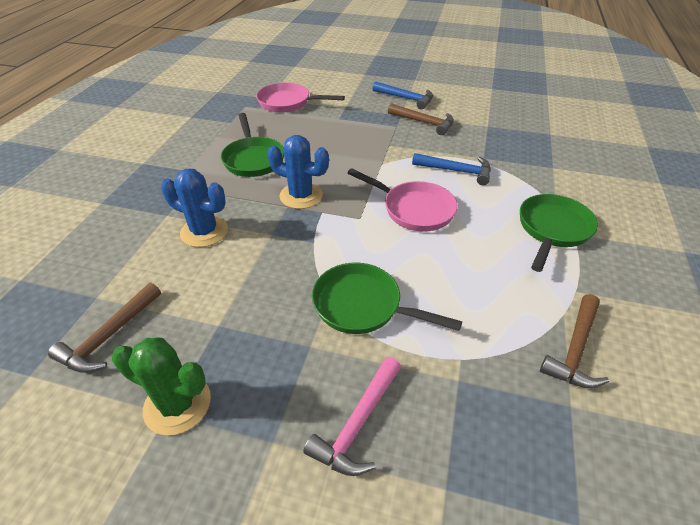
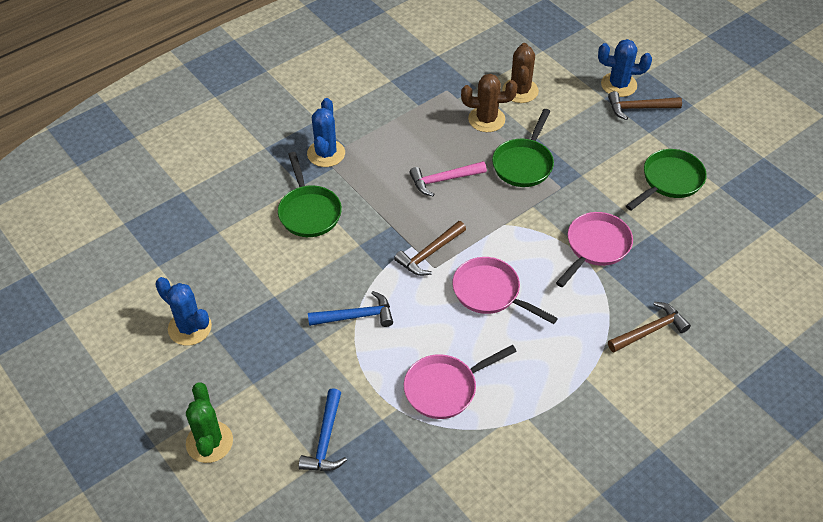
blue cactus: 2 -> 3
brown cactus: 0 -> 2
pink pan: 2 -> 3

